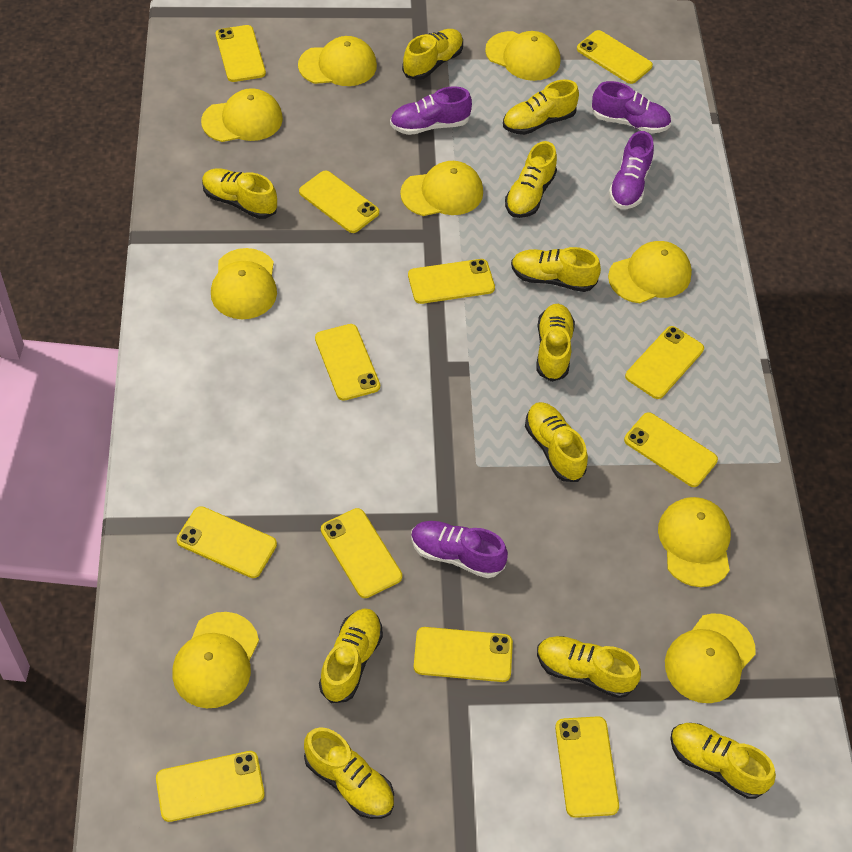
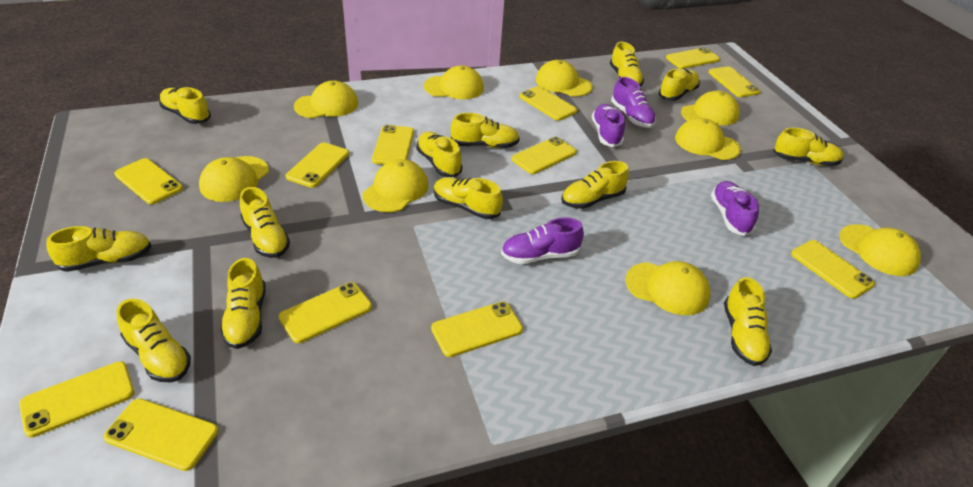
yellow shoe: 11 -> 13

